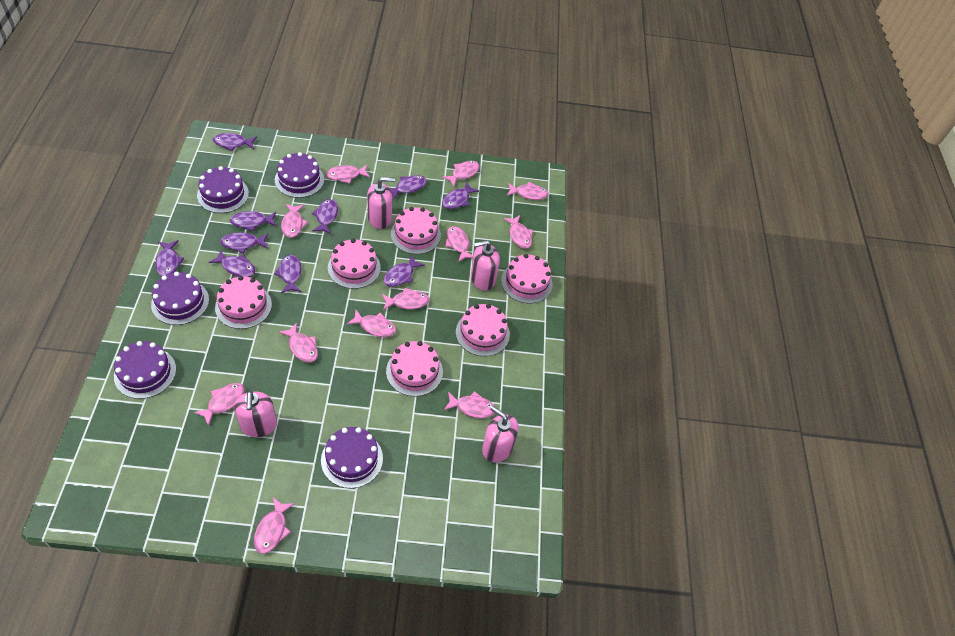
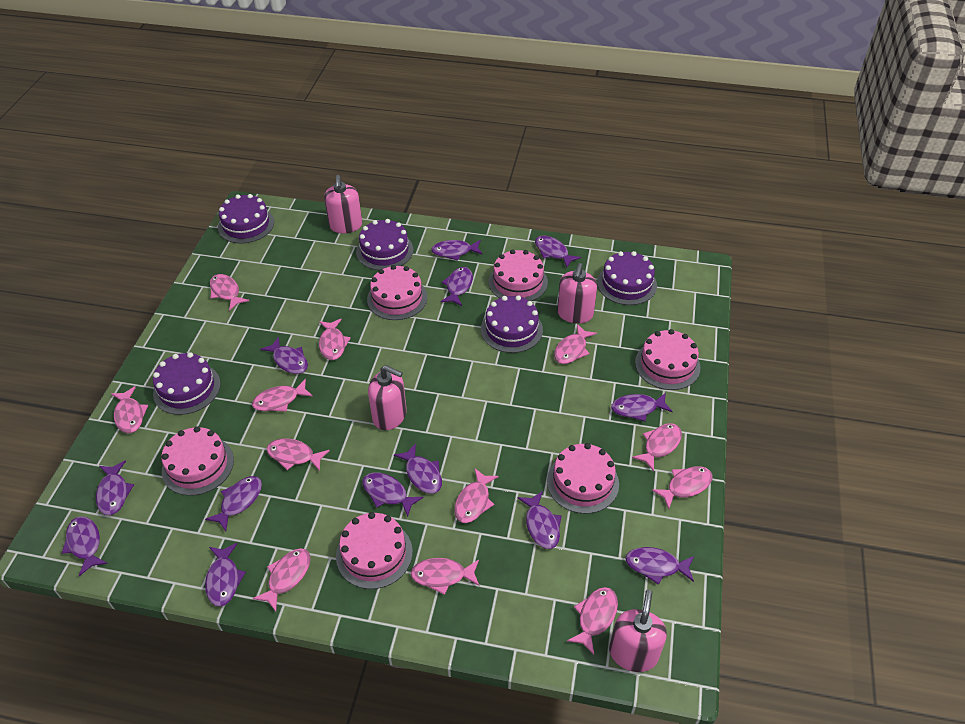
purple fish: 10 -> 13

